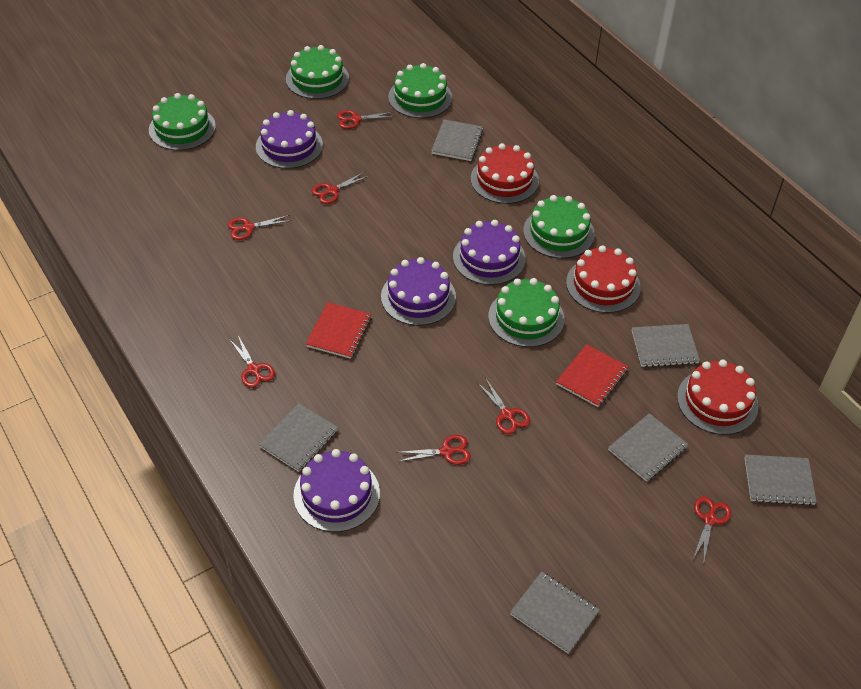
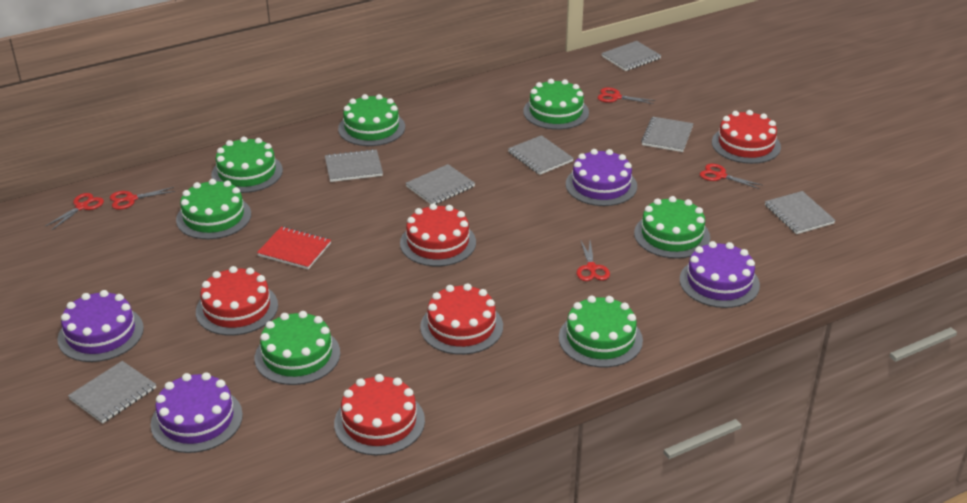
green cake: 5 -> 7
grey notebook: 6 -> 7
red cake: 3 -> 5
red notebook: 2 -> 1
red scissors: 7 -> 5

